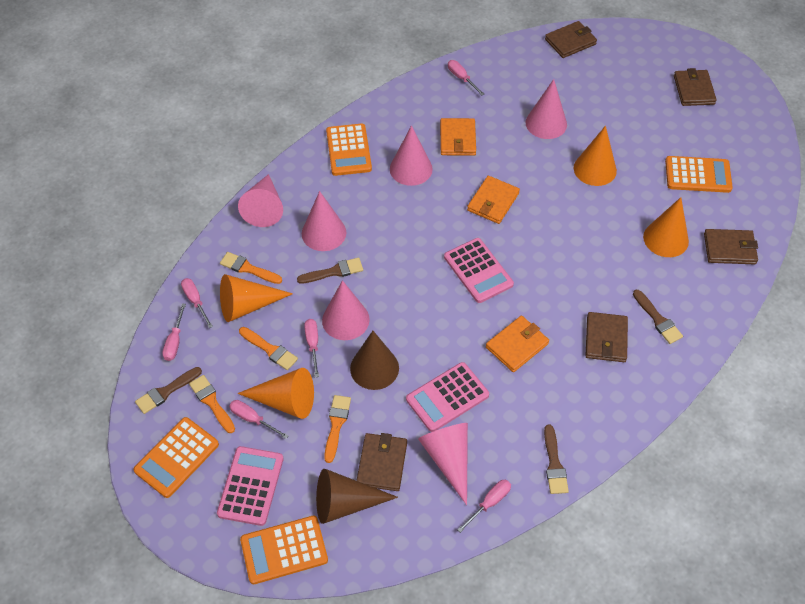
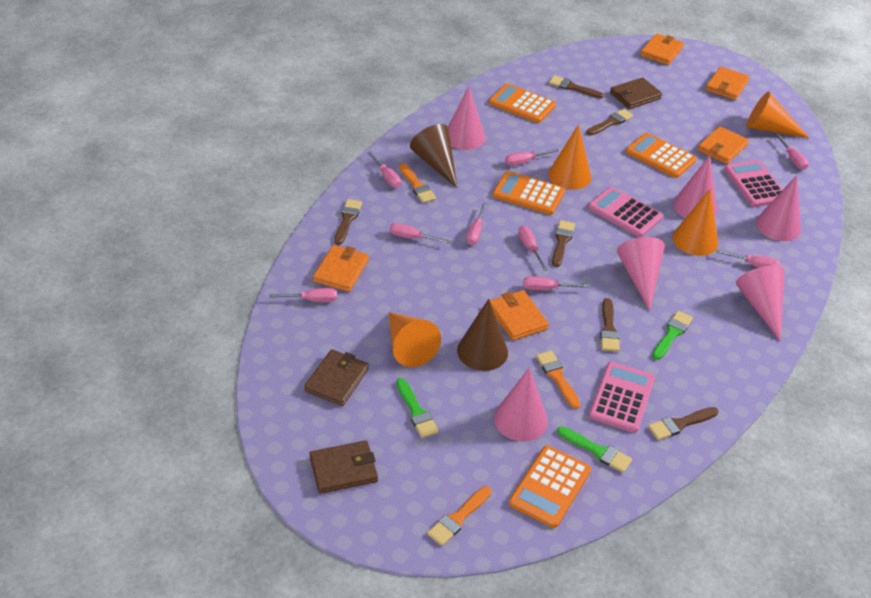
brown brush: 4 -> 6
brown wallet: 5 -> 3
green brush: 0 -> 3
orange brush: 4 -> 3
orange wallet: 3 -> 5
pink screwdriver: 6 -> 9

